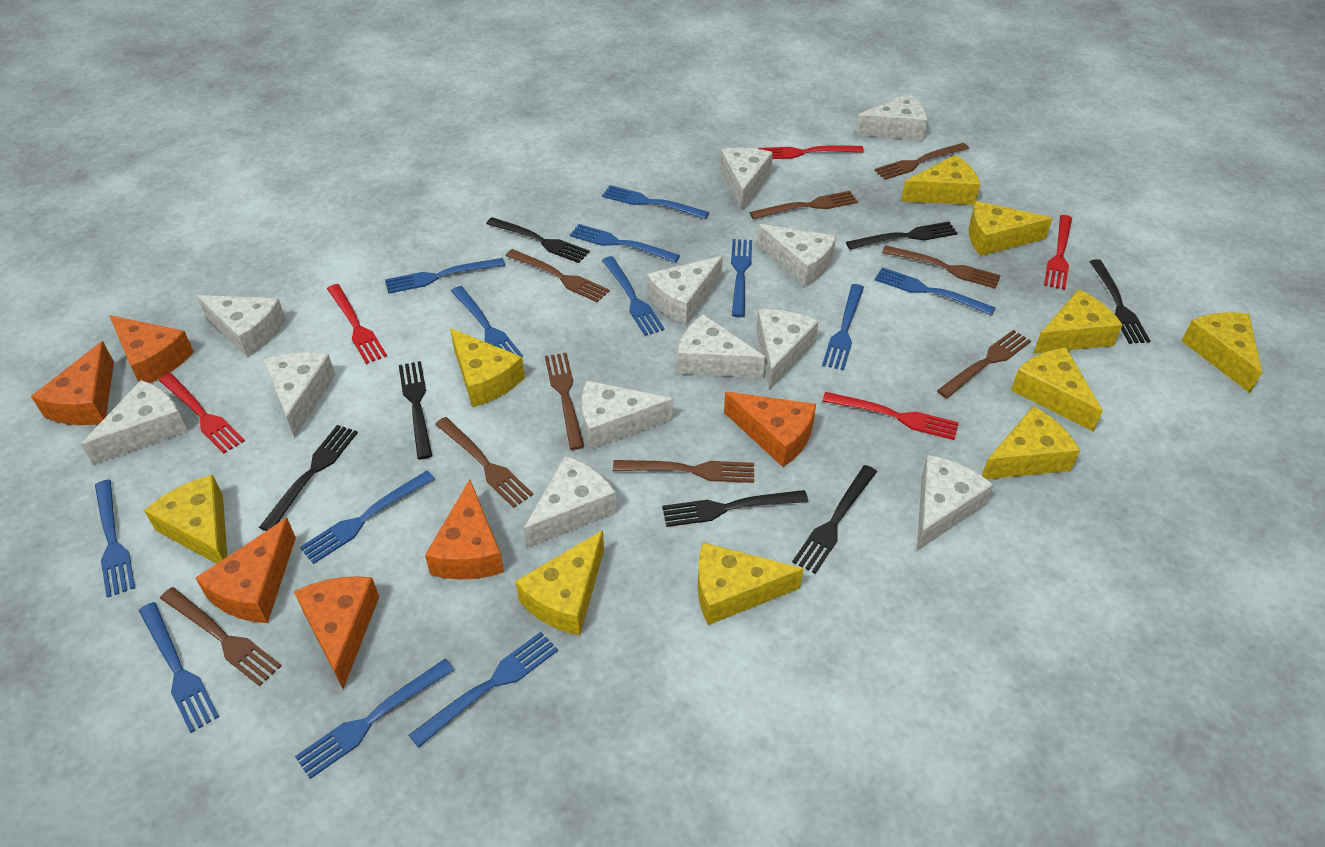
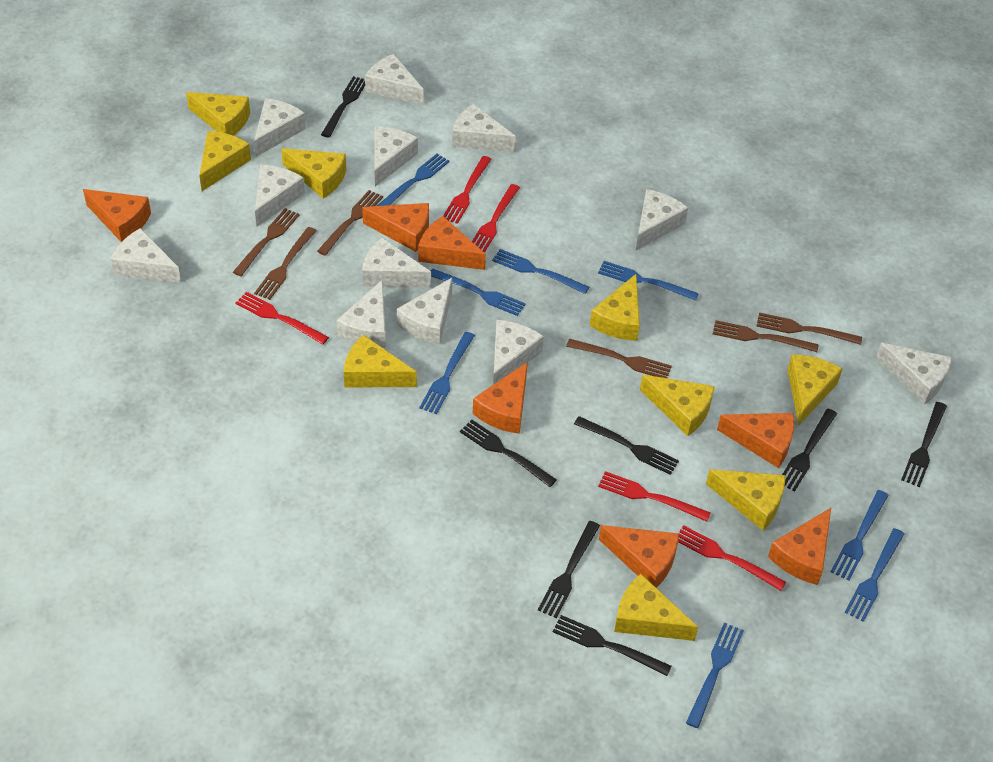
blue fork: 13 -> 8
brown fork: 9 -> 6
orange cheese: 6 -> 7
yellow cheese: 10 -> 9

